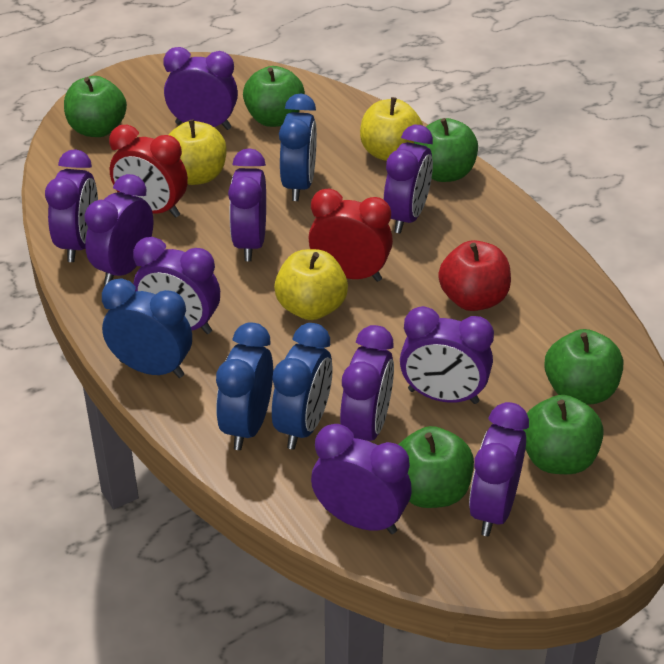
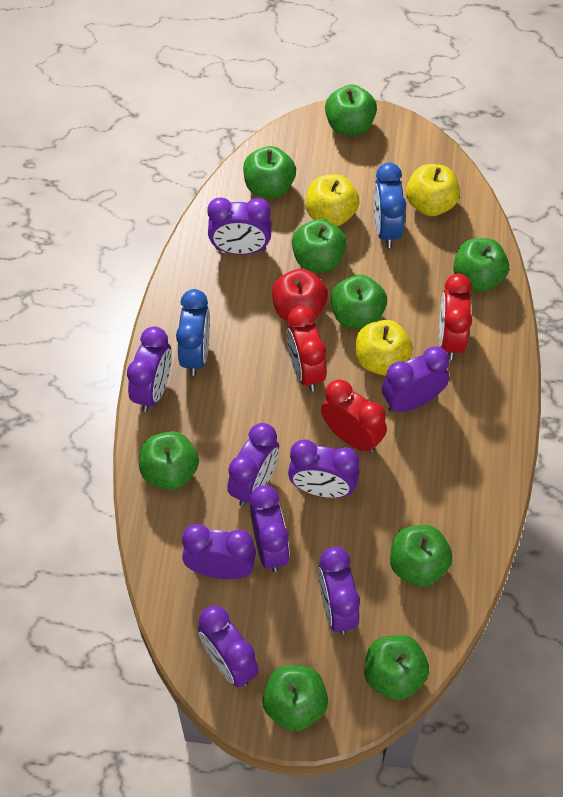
blue clock: 4 -> 2
green apple: 6 -> 9
purple clock: 10 -> 9
red clock: 2 -> 3

